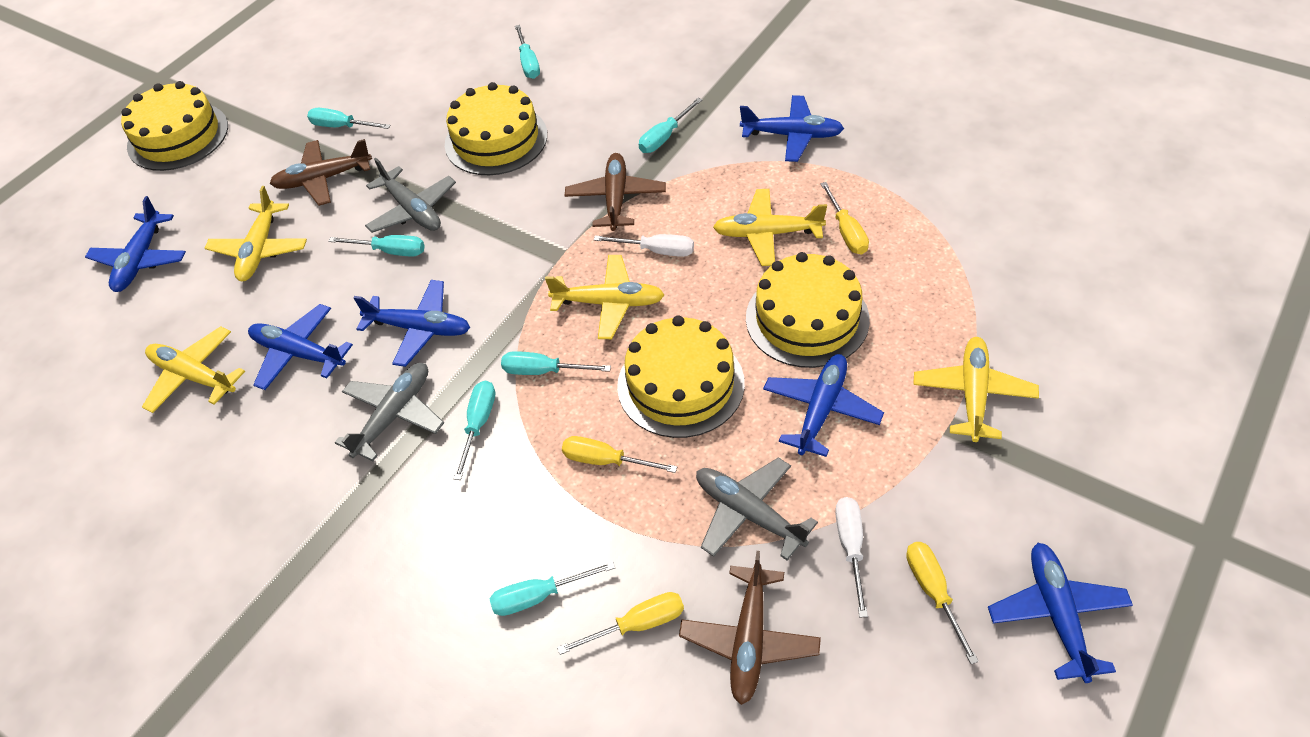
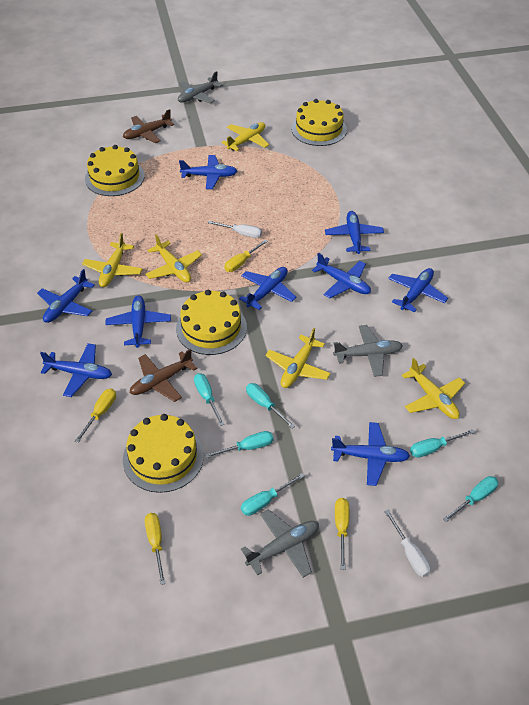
blue plane: 6 -> 9
brown plane: 3 -> 2
turquoise screwdriver: 7 -> 6

